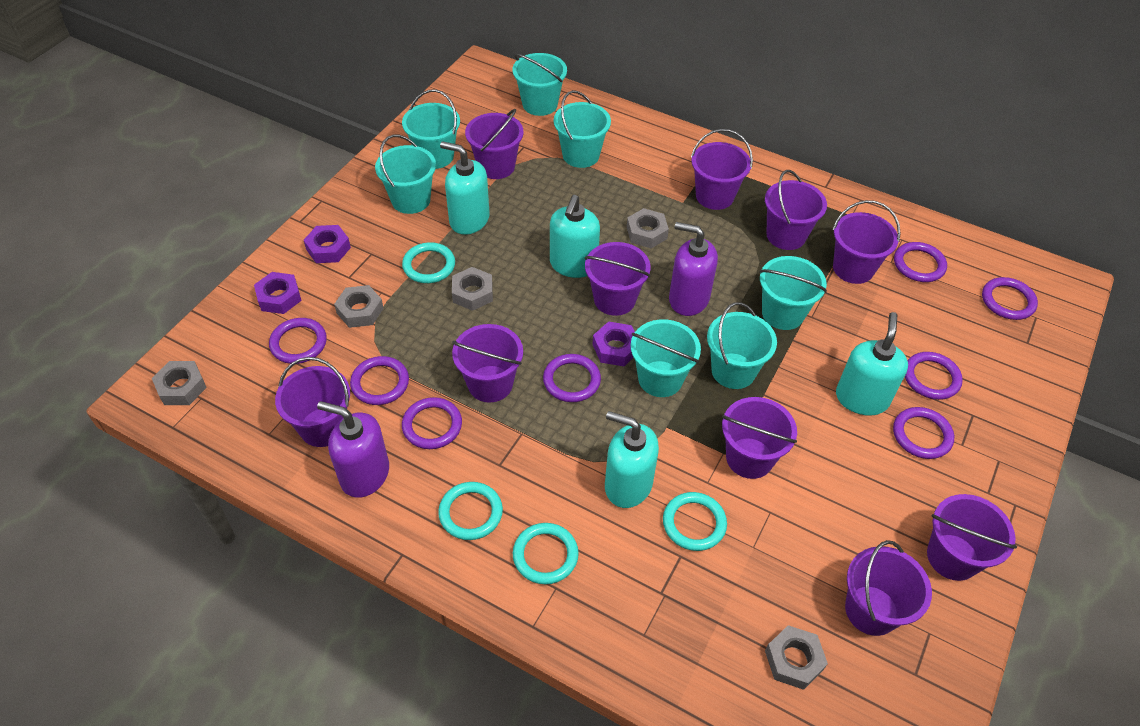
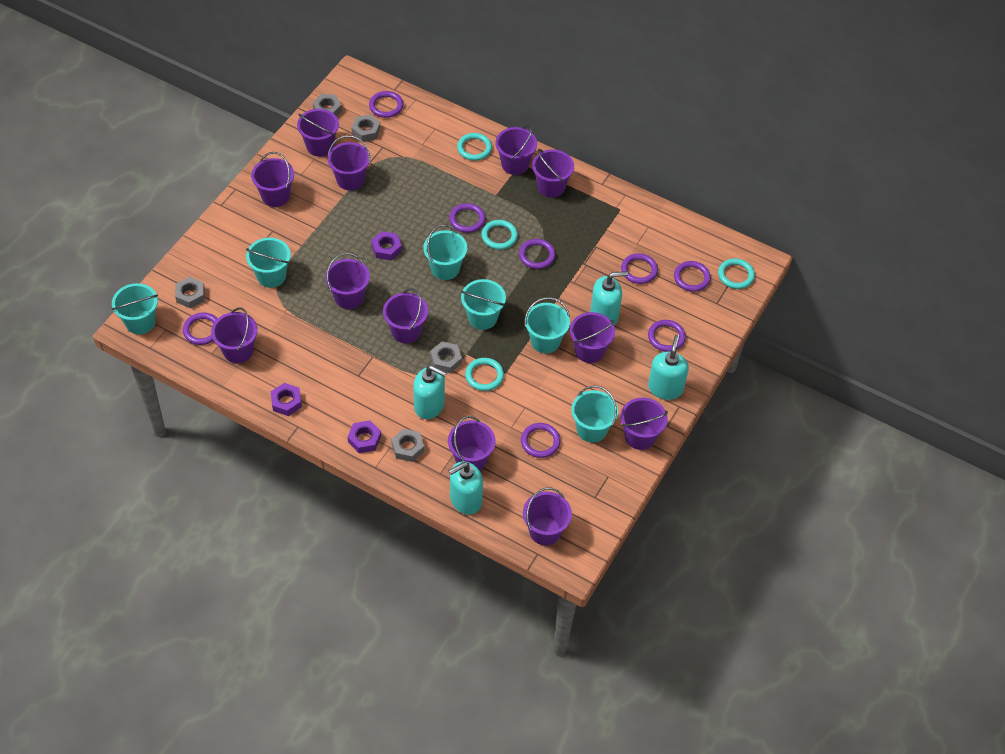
purple bucket: 10 -> 12
purple soap dispenser: 2 -> 0
turquoise bucket: 7 -> 6

